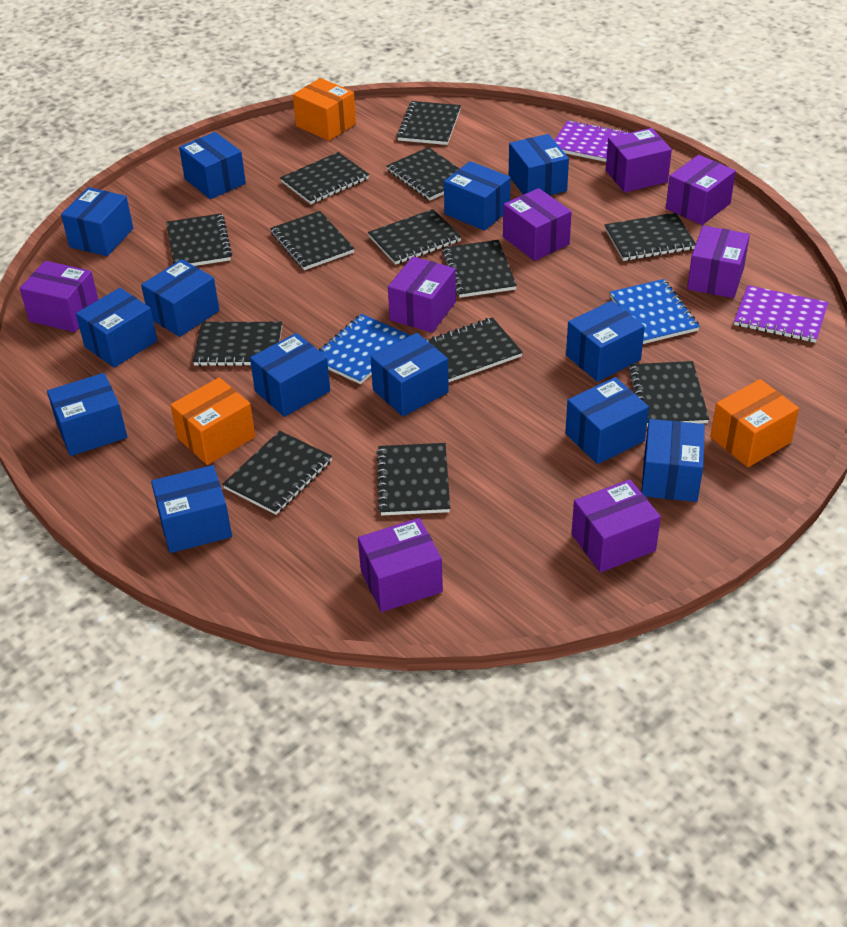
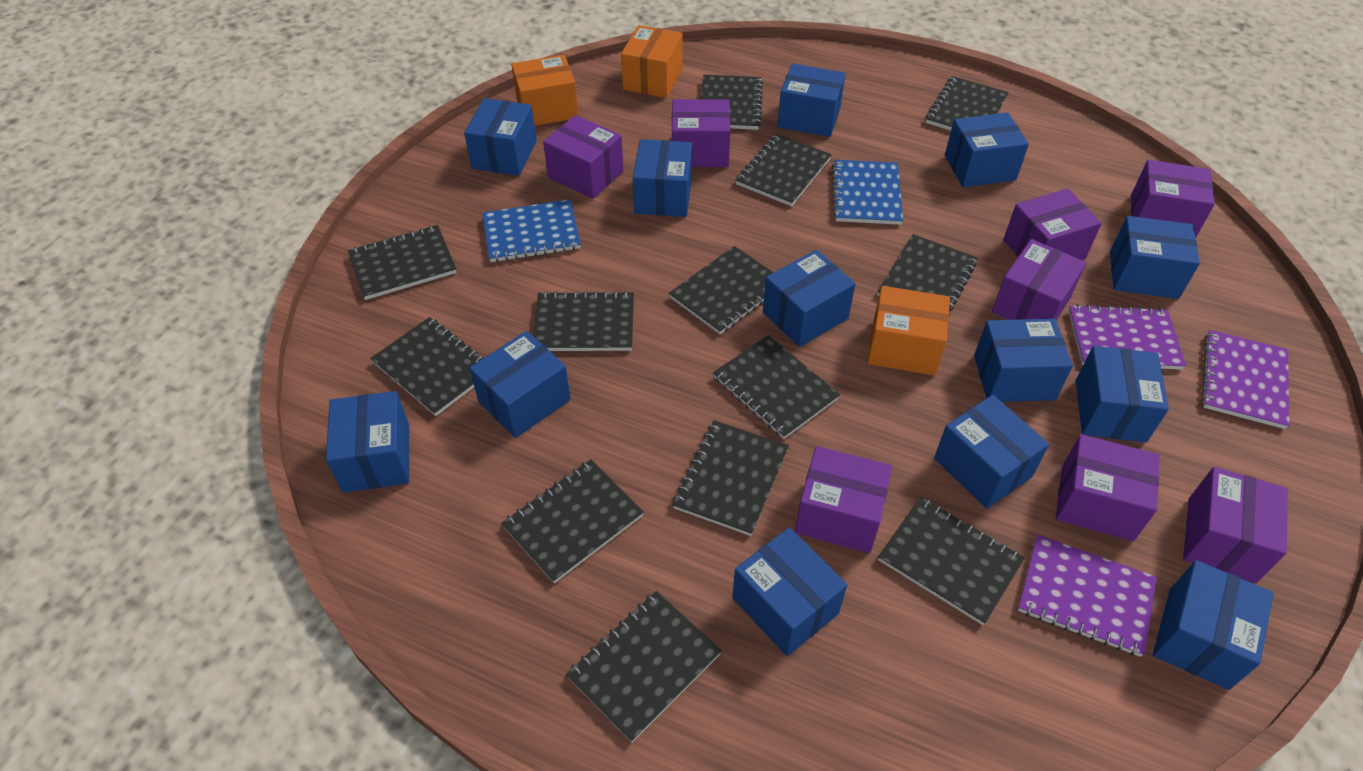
purple notebook: 2 -> 3

